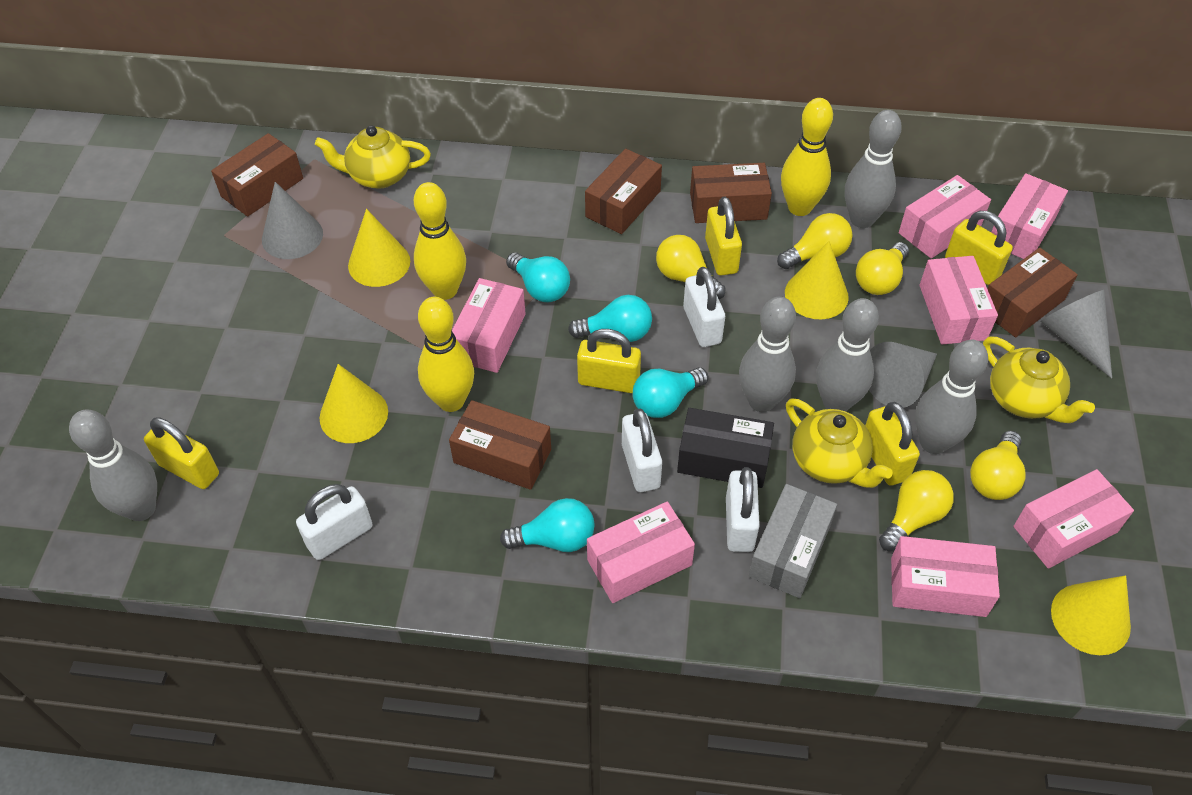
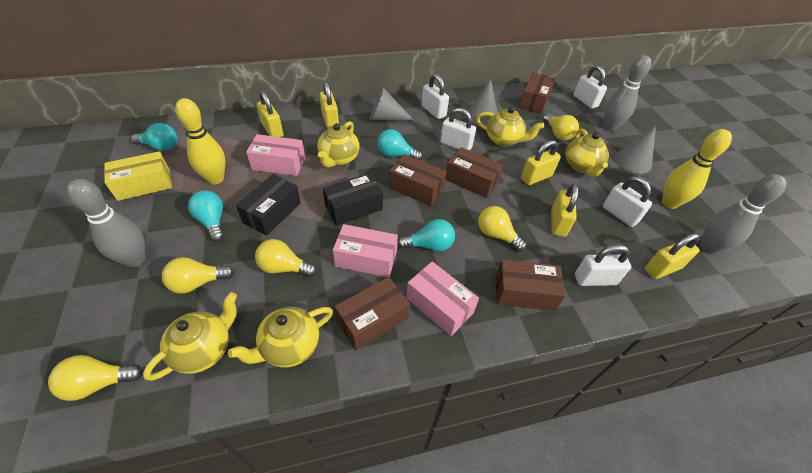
black box: 1 -> 2
grey bowling pin: 5 -> 3
grey box: 1 -> 0
pink box: 7 -> 3
white padlock: 4 -> 5
yellow bowling pin: 3 -> 2
yellow box: 0 -> 1
yellow cone: 4 -> 0
yellow teapot: 3 -> 5

